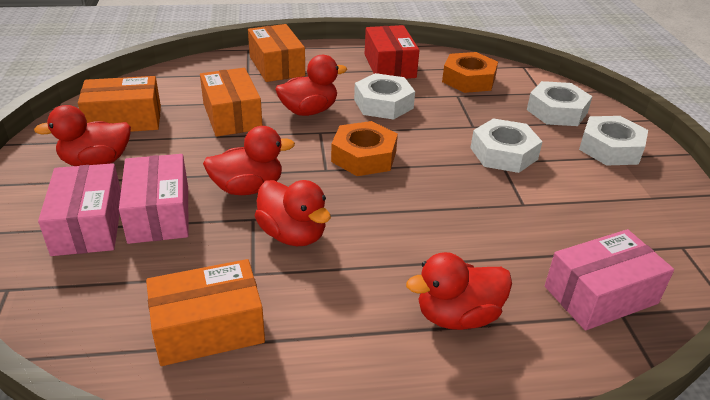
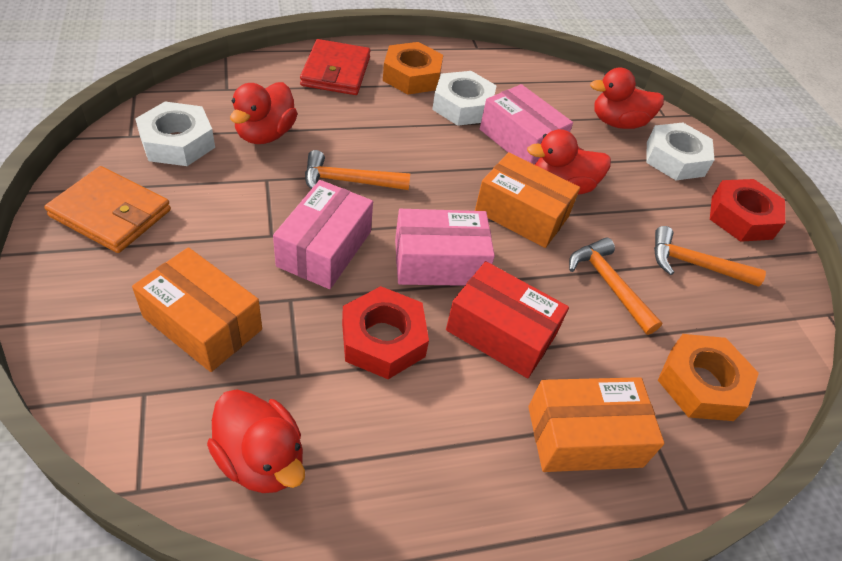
orange box: 4 -> 3
orange hammer: 0 -> 3
orange wallet: 0 -> 1
red duck: 5 -> 4
red nut: 0 -> 2
red wallet: 0 -> 1
white nut: 4 -> 3

